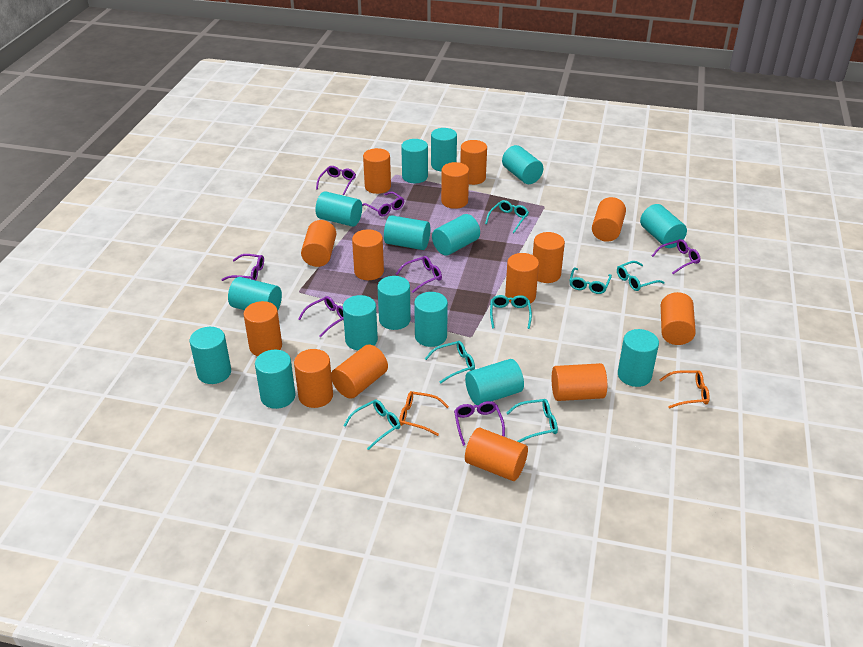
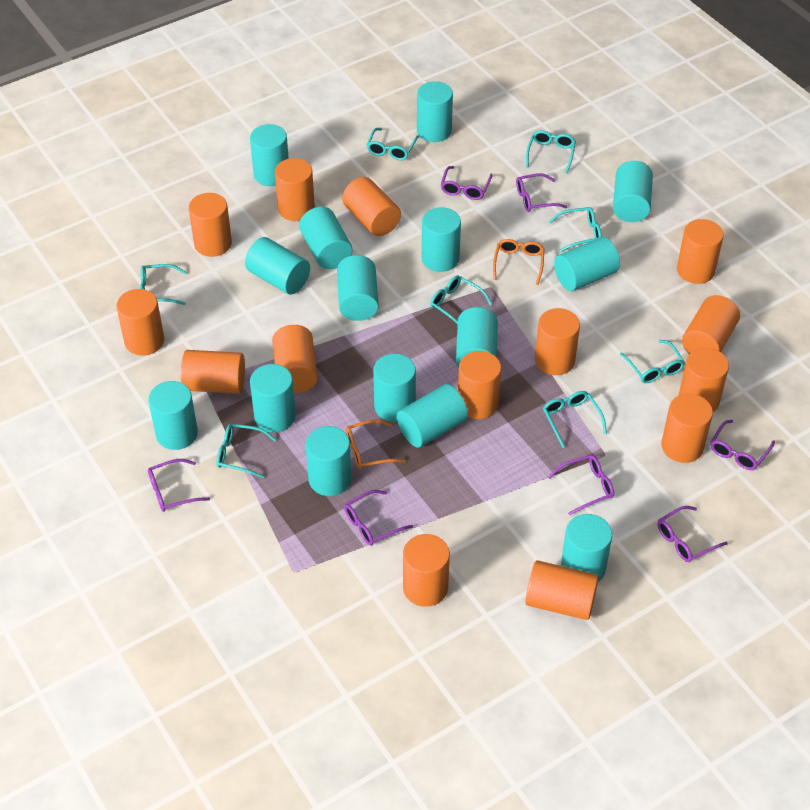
turquoise glasses: 7 -> 8

